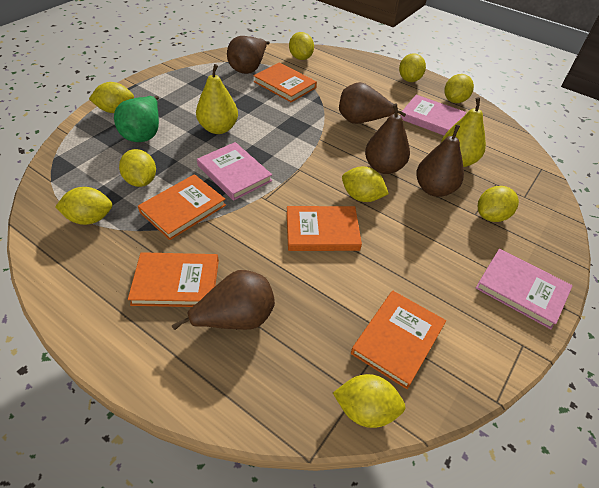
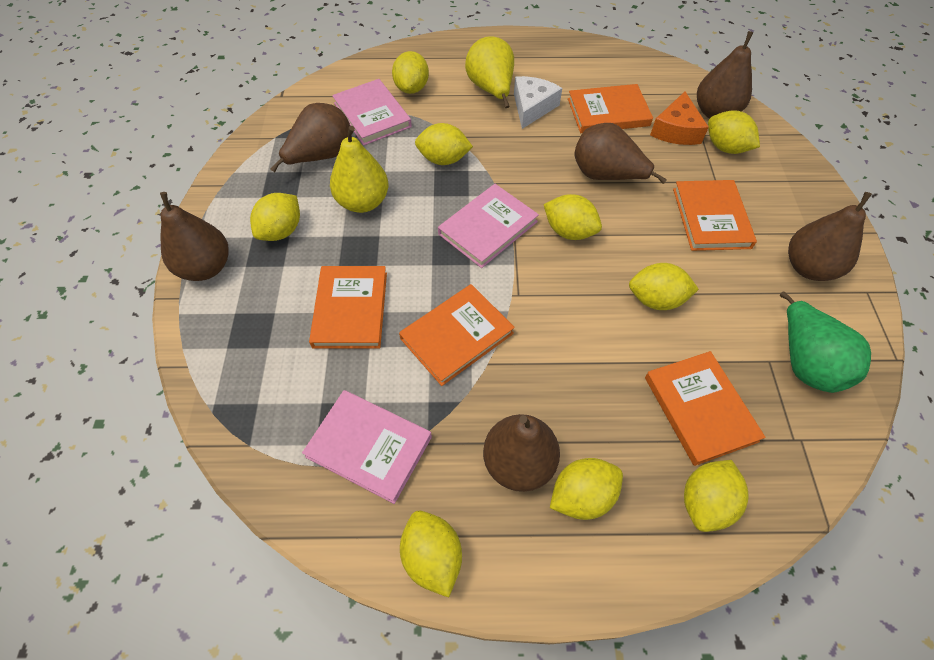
brown pear: 5 -> 6
orange cheese: 0 -> 1
white cheese: 0 -> 1

